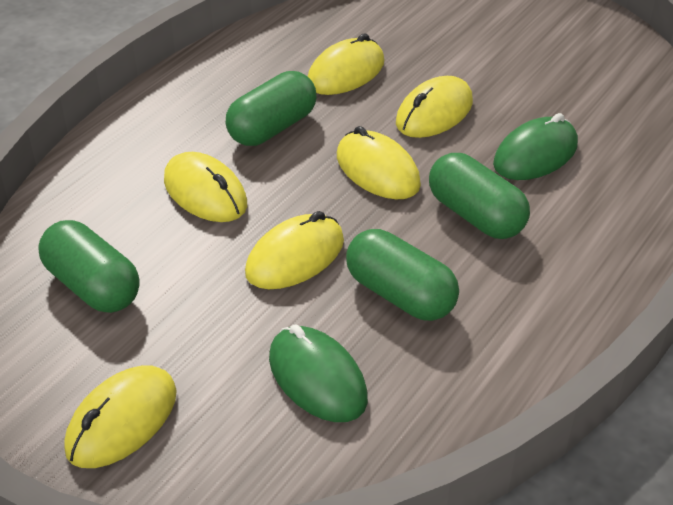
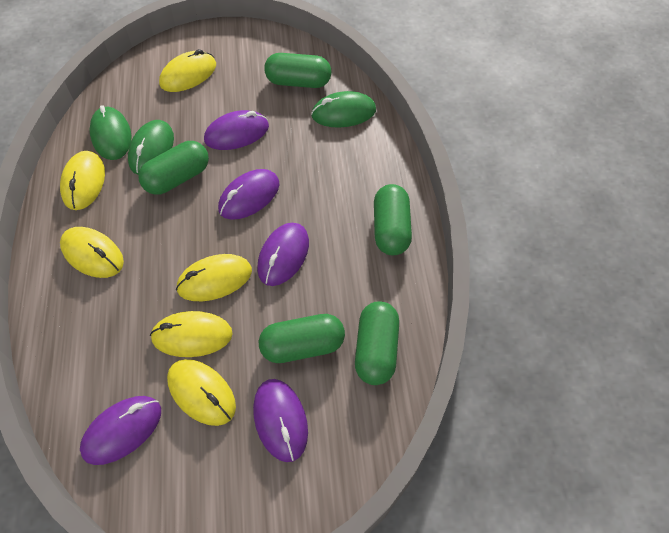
green capsule: 4 -> 5
green mouse: 2 -> 3
purple mouse: 0 -> 5

